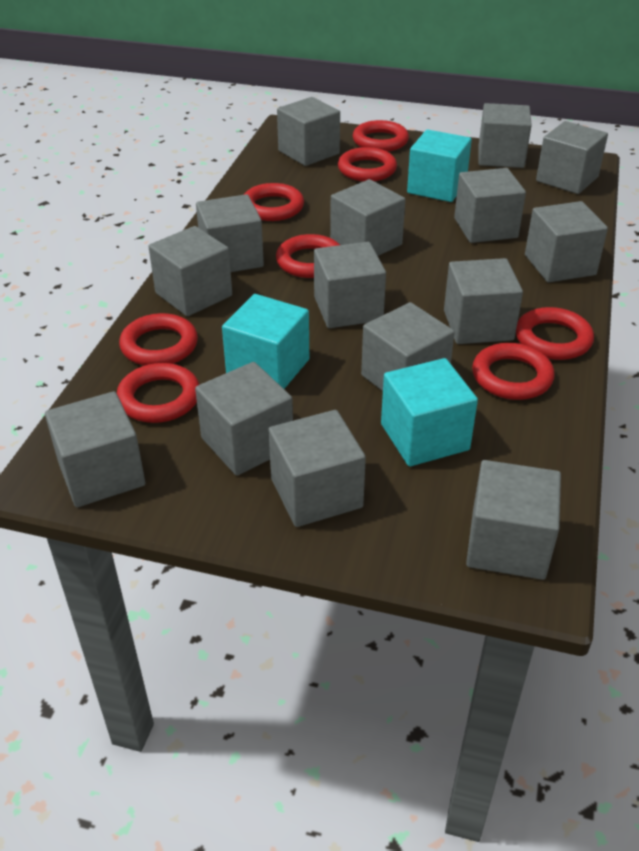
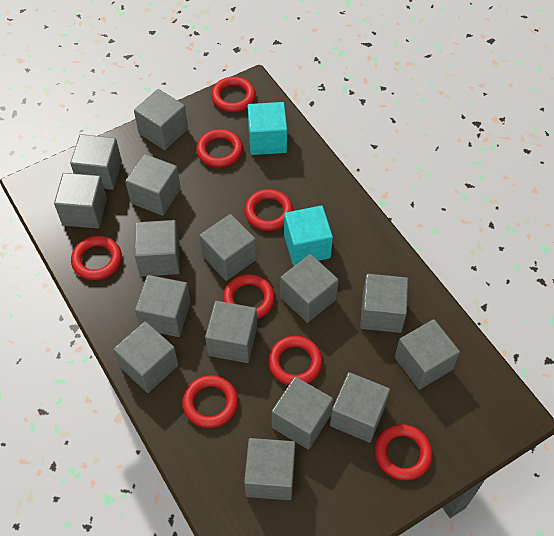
turquoise cube: 3 -> 2

